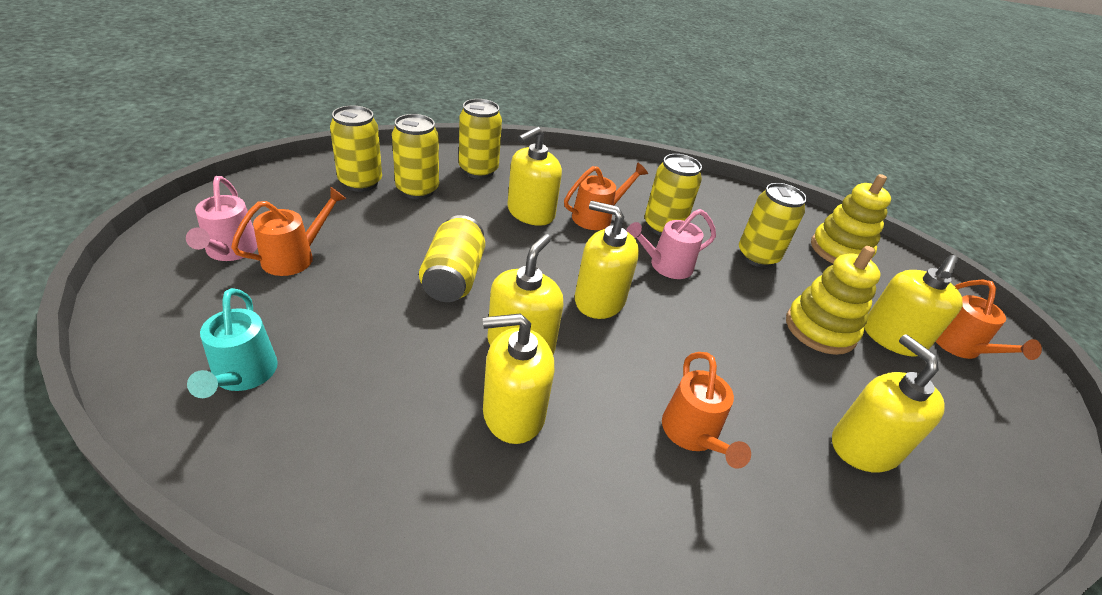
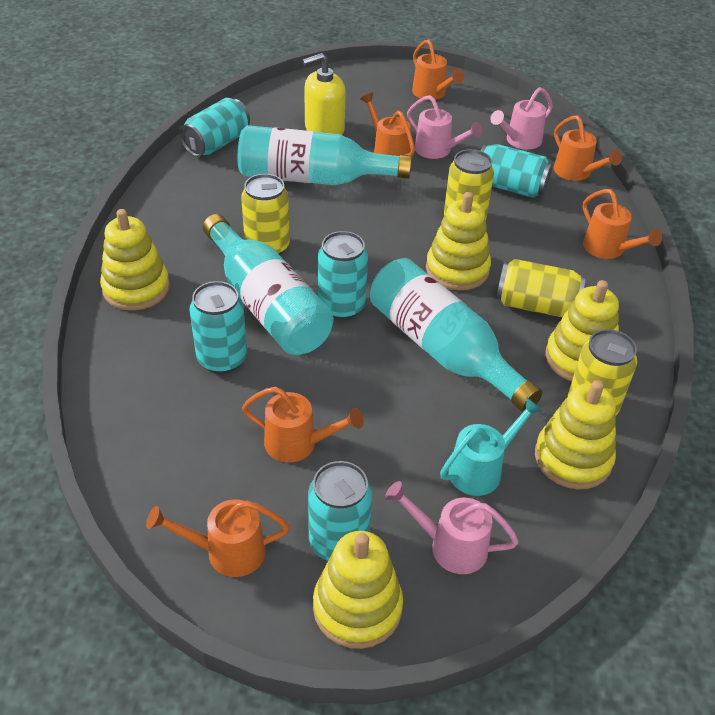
orange watering can: 4 -> 6
pink watering can: 2 -> 3
turquoise bottle: 0 -> 3
turquoise can: 0 -> 5
yellow can: 6 -> 4
yellow soap dispenser: 6 -> 1
yellow stacking toy: 2 -> 5

